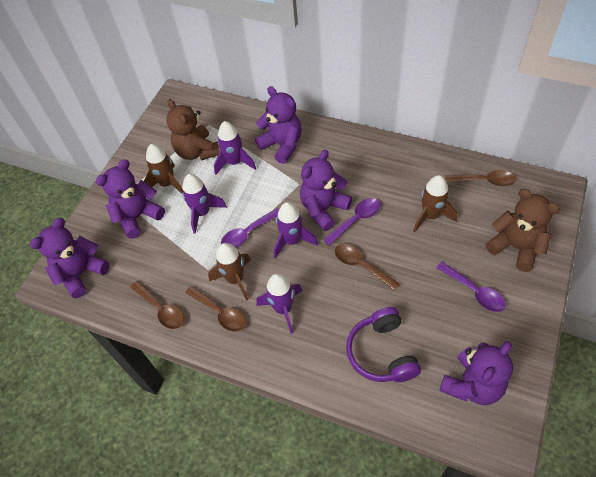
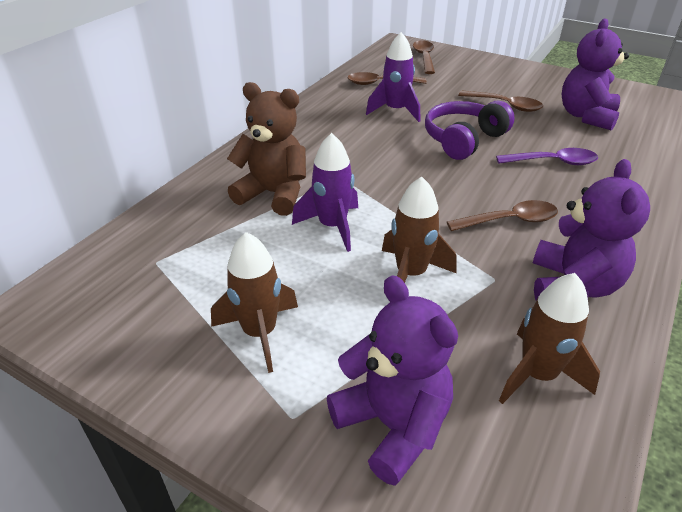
brown teddy bear: 2 -> 1
purple rocket: 4 -> 2
purple spoon: 3 -> 1
purple teddy bear: 5 -> 3

